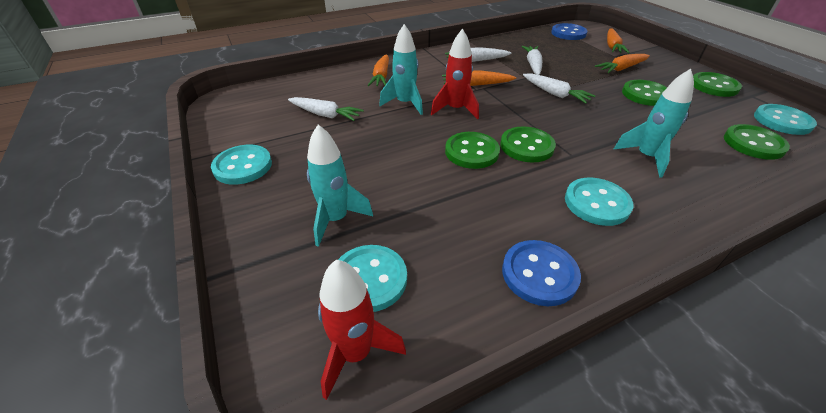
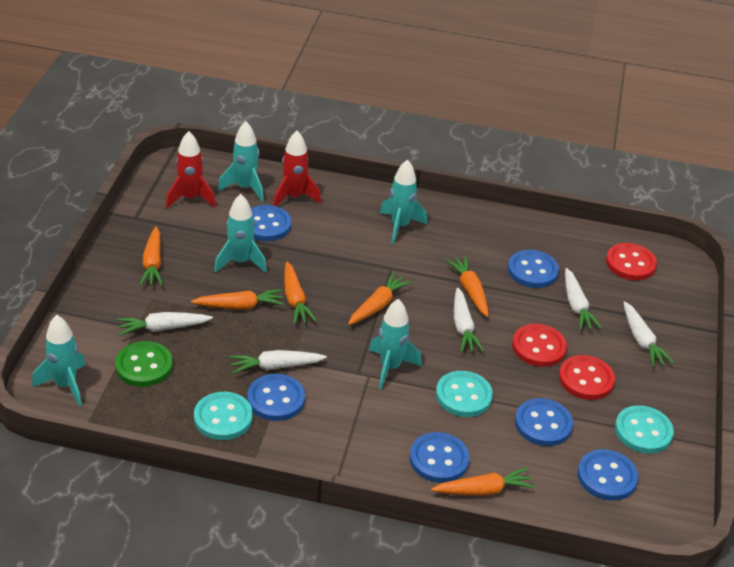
blue button: 2 -> 6
green button: 5 -> 1
orange carrot: 4 -> 6
red button: 0 -> 3
turquoise button: 4 -> 3
turquoise rocket: 3 -> 5
white carrot: 4 -> 5

